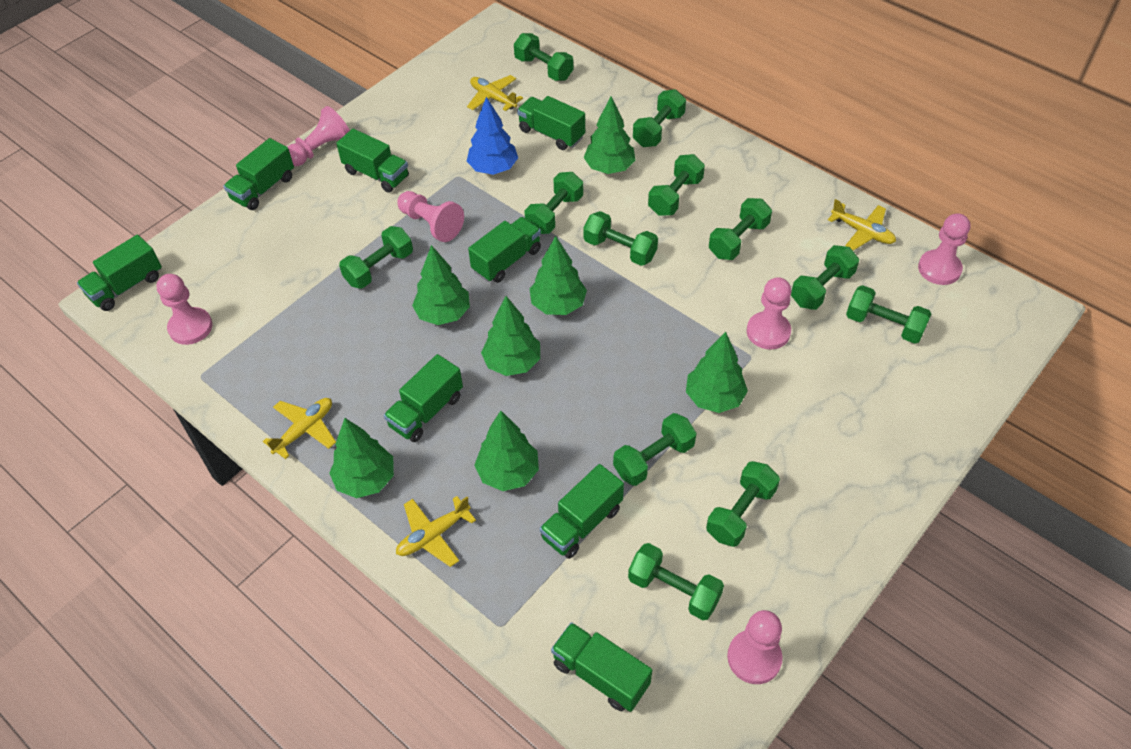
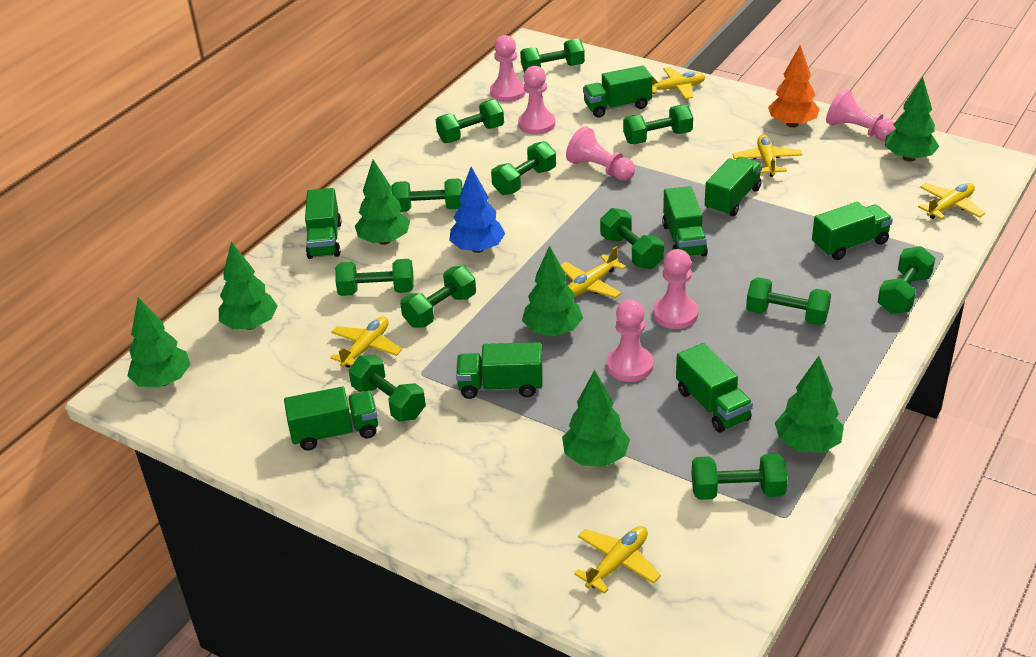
orange tree: 0 -> 1
yellow plane: 4 -> 6

